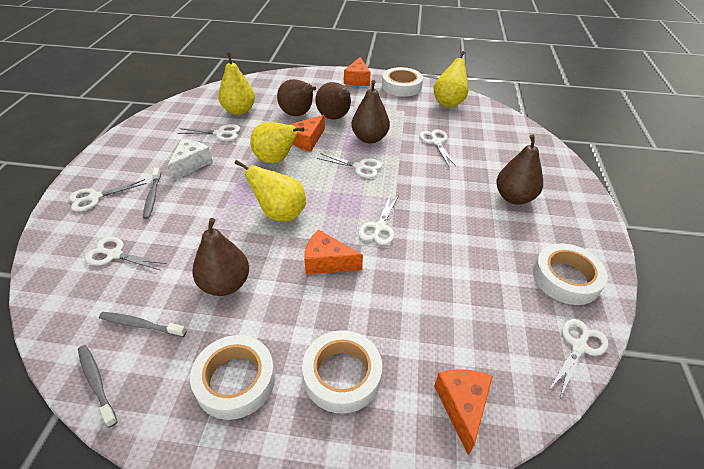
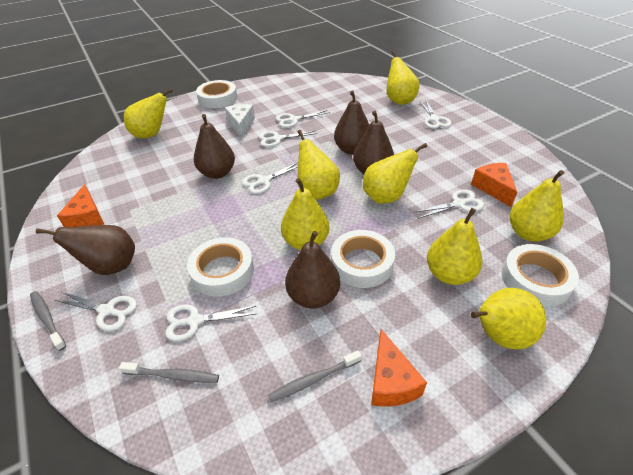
orange cheese: 4 -> 3
yellow pear: 4 -> 8

